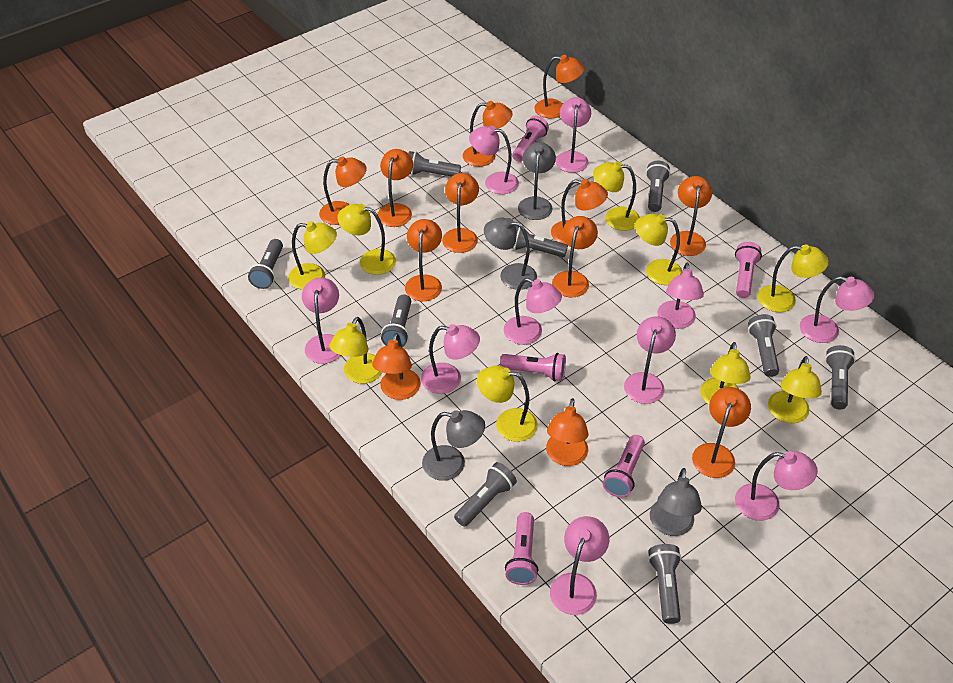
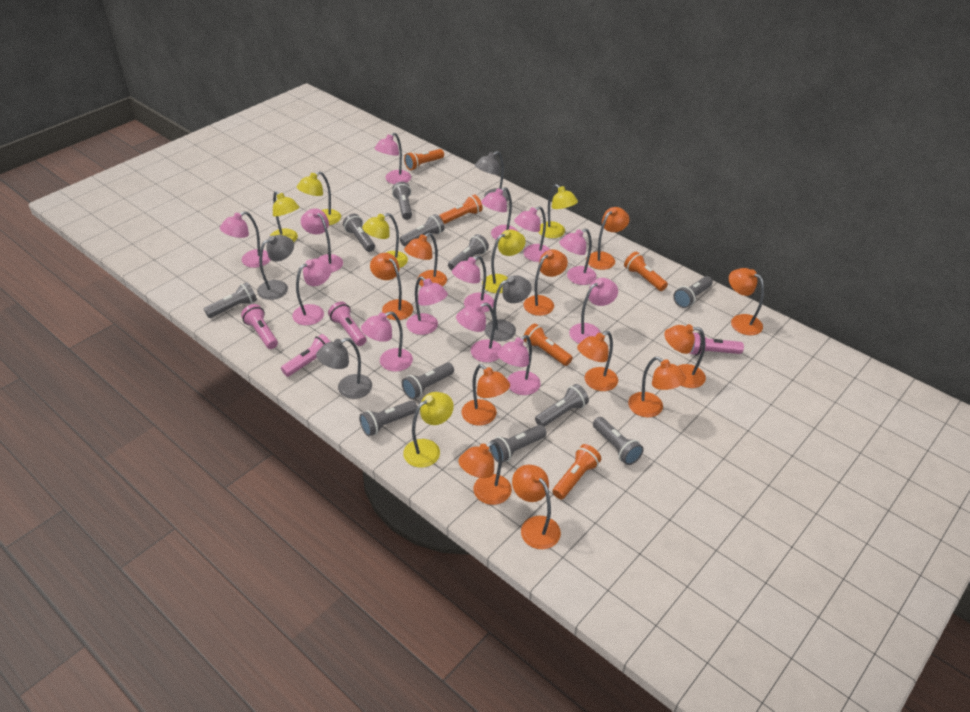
grey flashlight: 9 -> 11
orange flashlight: 0 -> 5
orange lamp: 12 -> 11
pink flashlight: 5 -> 4
pink lamp: 10 -> 13
yellow lamp: 9 -> 6

